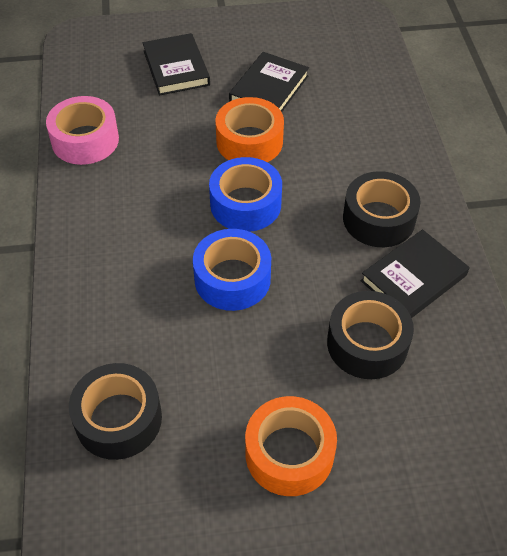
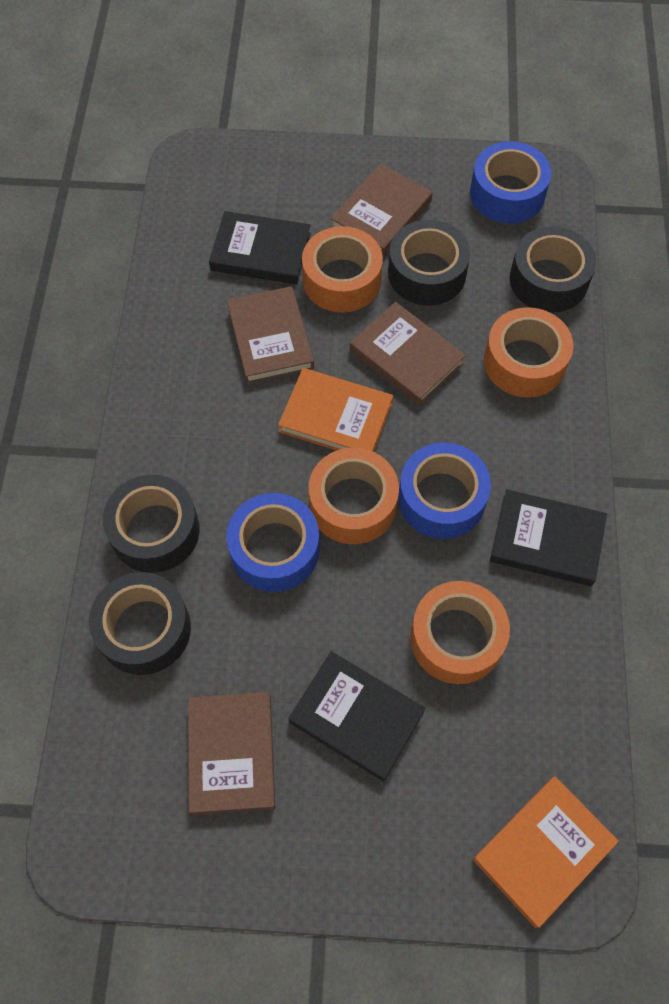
black tape: 3 -> 4
blue tape: 2 -> 3
brown book: 0 -> 4
orange book: 0 -> 2
orange tape: 2 -> 4
pink tape: 1 -> 0

